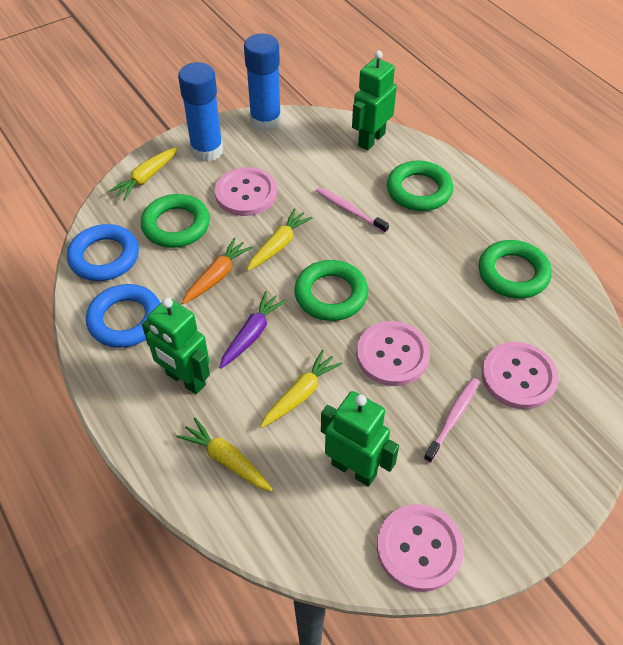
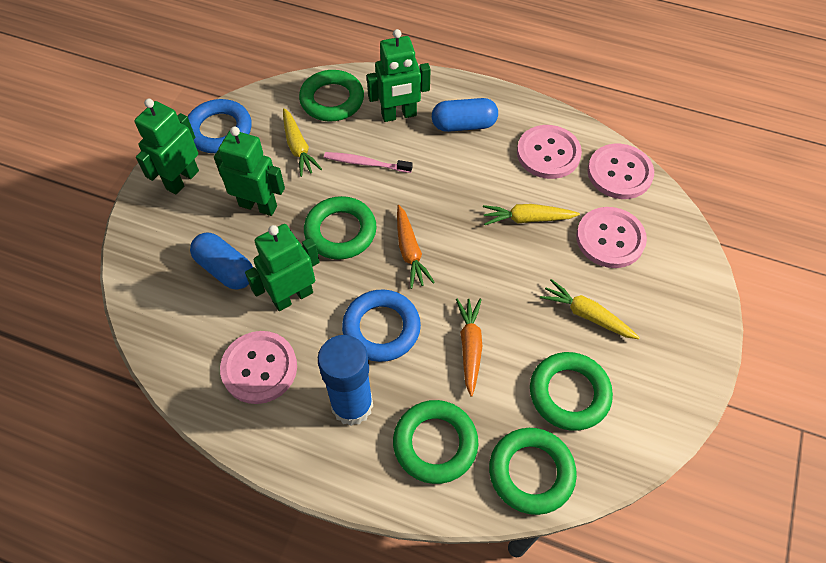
blue capsule: 0 -> 2
blue glue stick: 2 -> 1
green ring: 4 -> 5
green robot: 3 -> 4
orange carrot: 1 -> 2
pink toothbrush: 2 -> 1
purple carrot: 1 -> 0
yellow carrot: 4 -> 3

